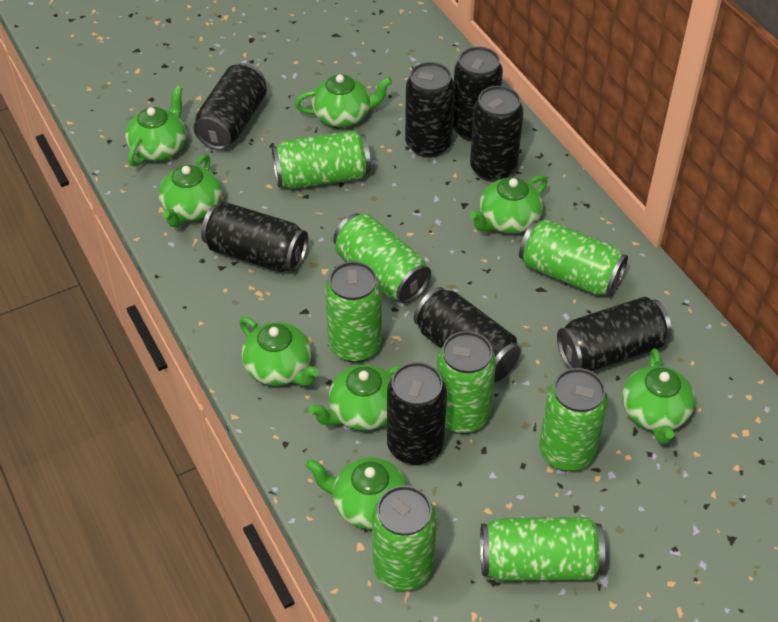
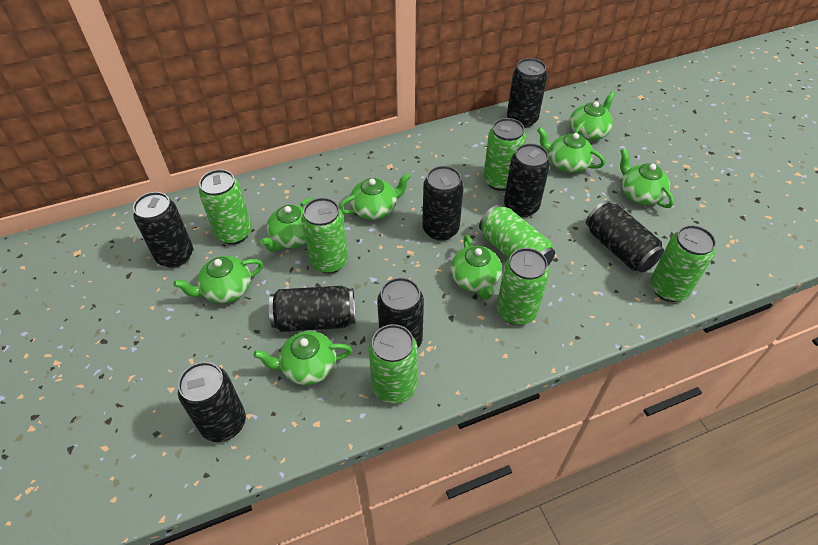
green can: 8 -> 7

